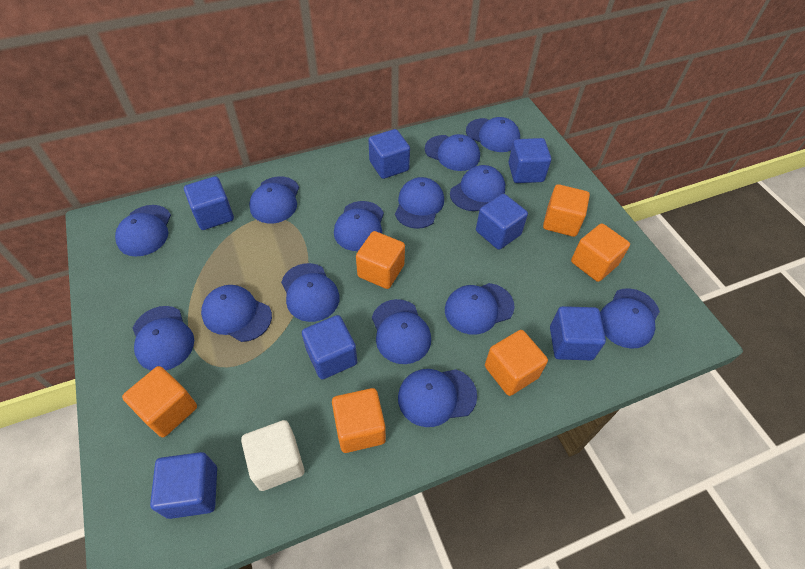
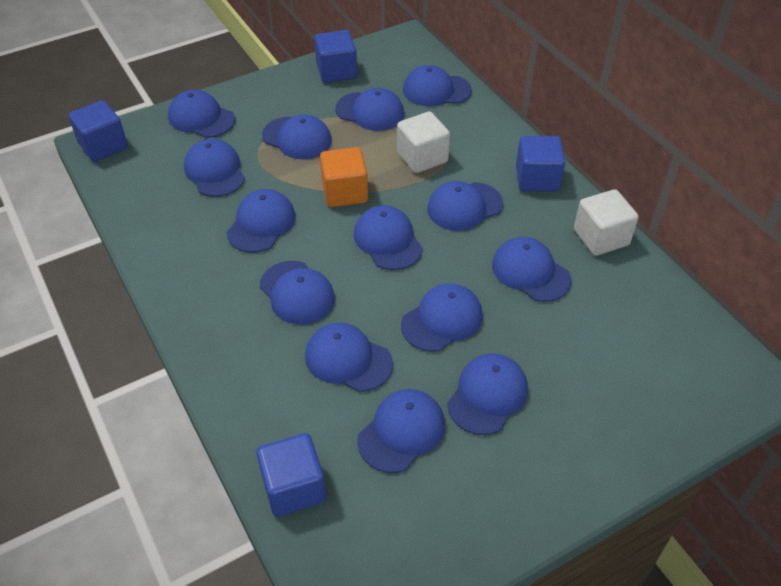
blue cube: 7 -> 4
orange cube: 6 -> 1
white cube: 1 -> 2

